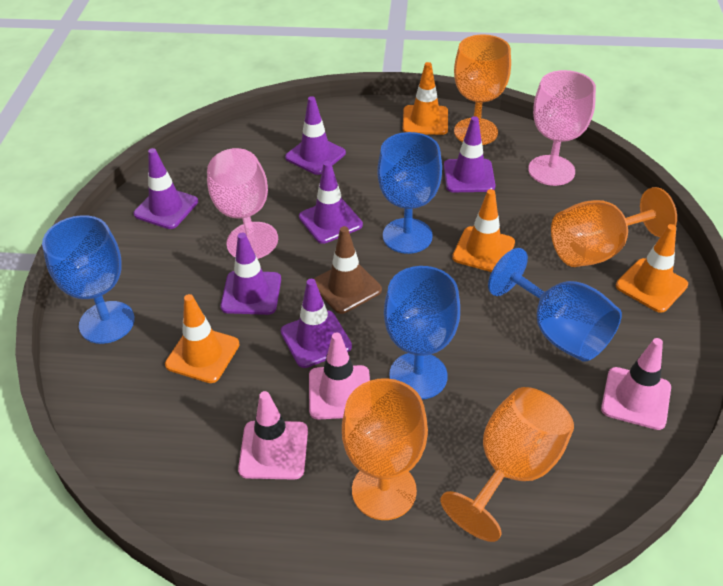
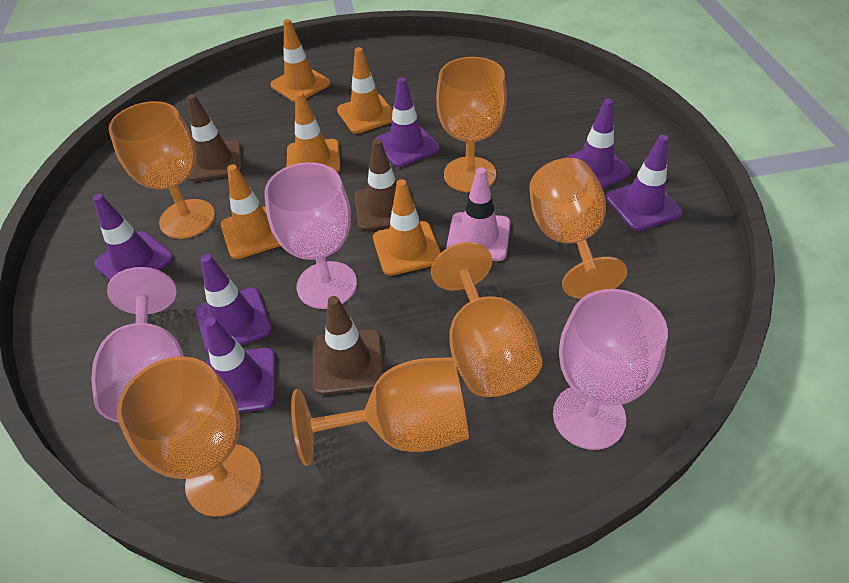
blue goblet: 4 -> 0
brown traffic cone: 1 -> 3
orange goblet: 4 -> 6
orange traffic cone: 4 -> 5
pink goblet: 2 -> 3
pink traffic cone: 3 -> 1

